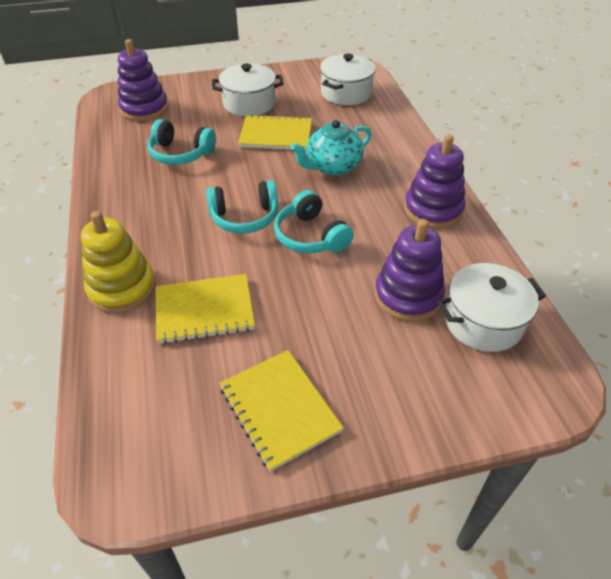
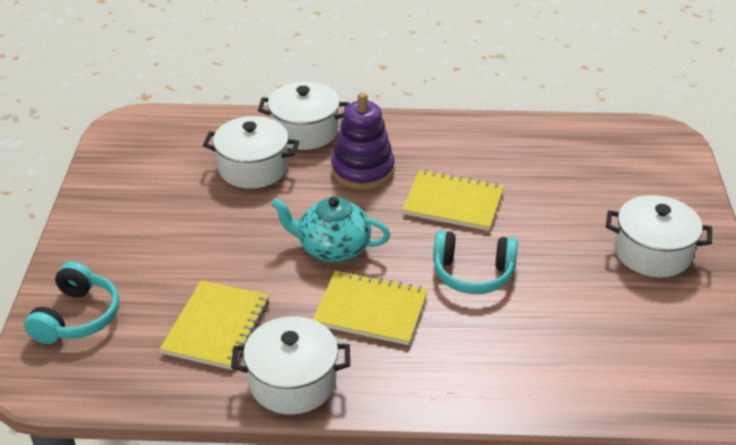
purple stacking toy: 3 -> 1
turquoise headphones: 3 -> 2
white pot: 3 -> 4
yellow stacking toy: 1 -> 0

